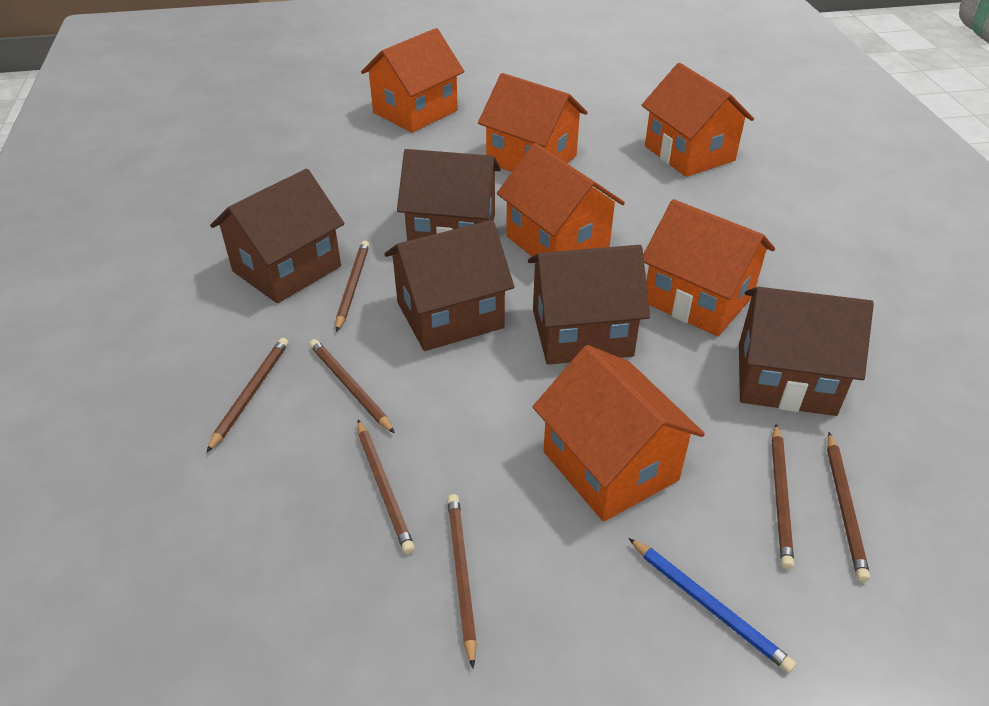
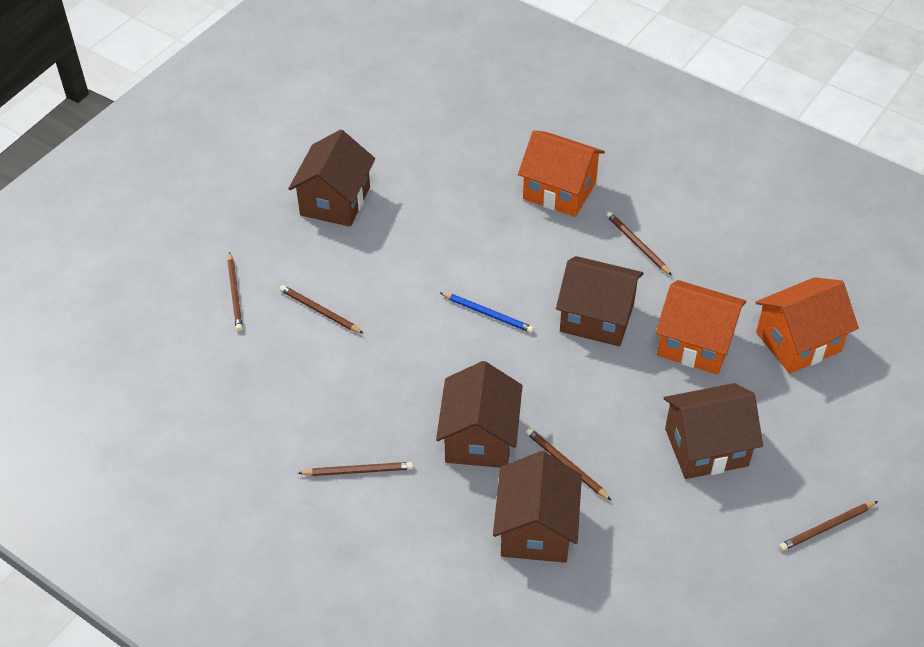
brown pencil: 7 -> 6
orange house: 6 -> 3

